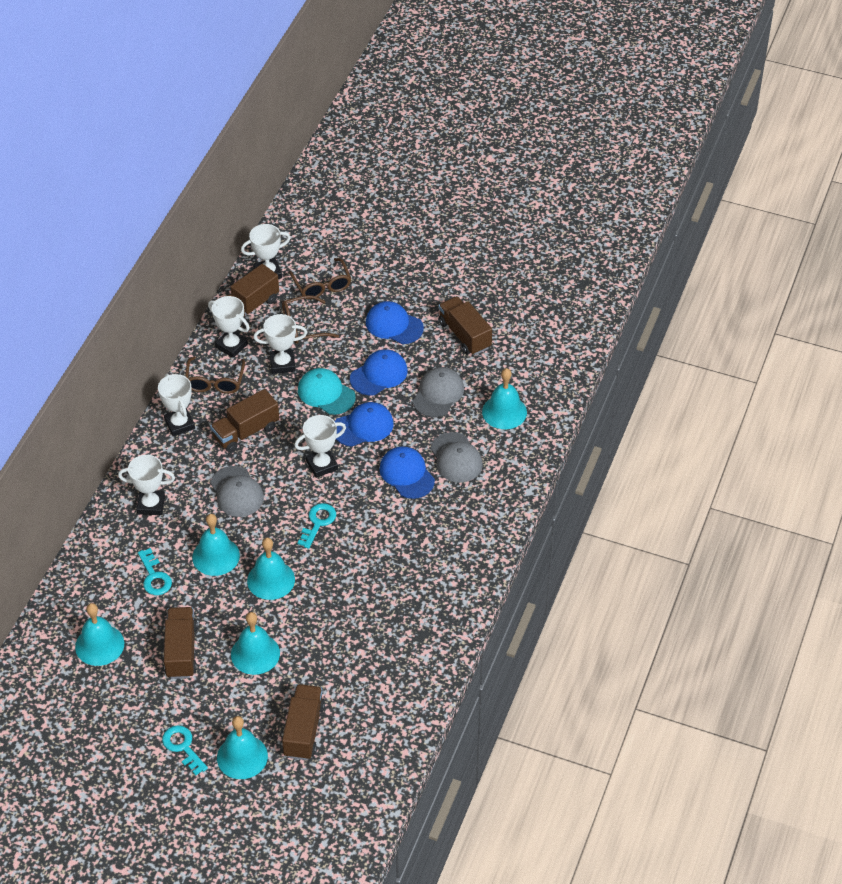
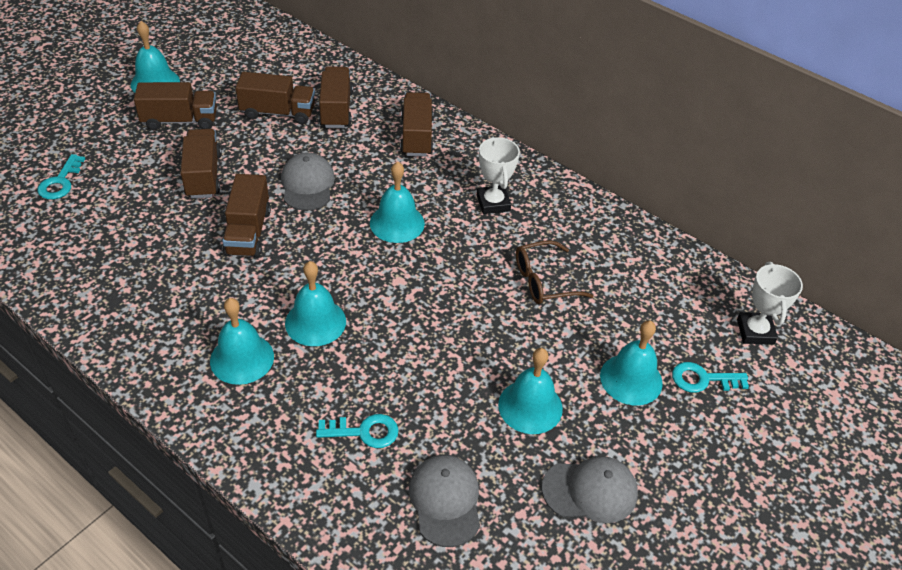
blue cap: 4 -> 0
brown glasses: 3 -> 1
brown truck: 5 -> 6
turquoise cap: 1 -> 0
white trophy: 6 -> 2

